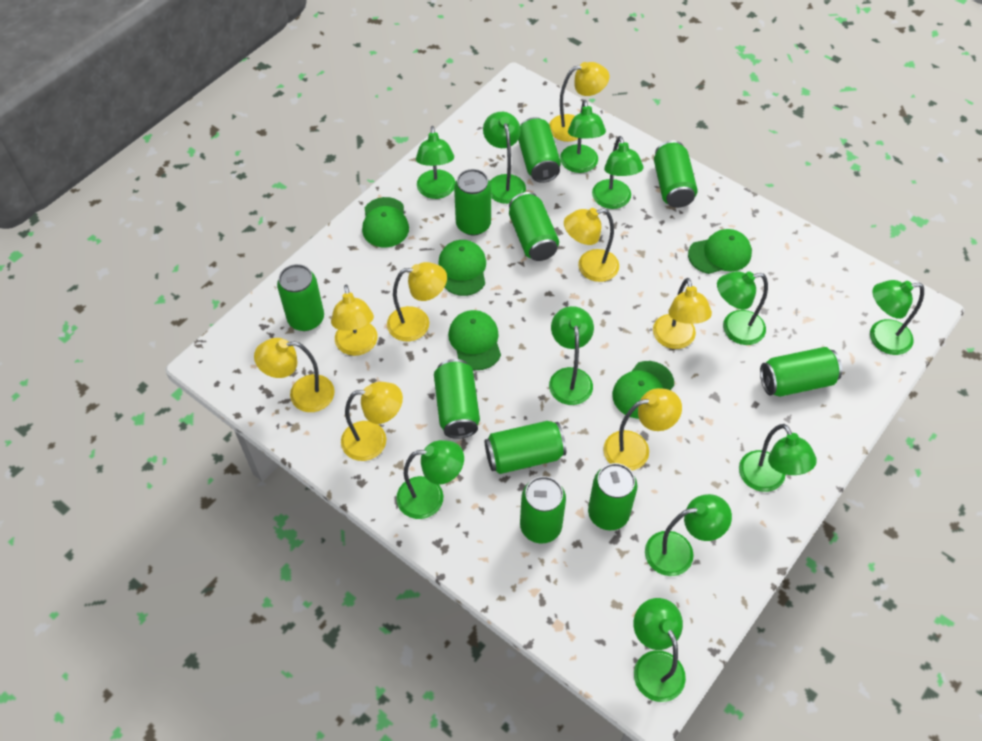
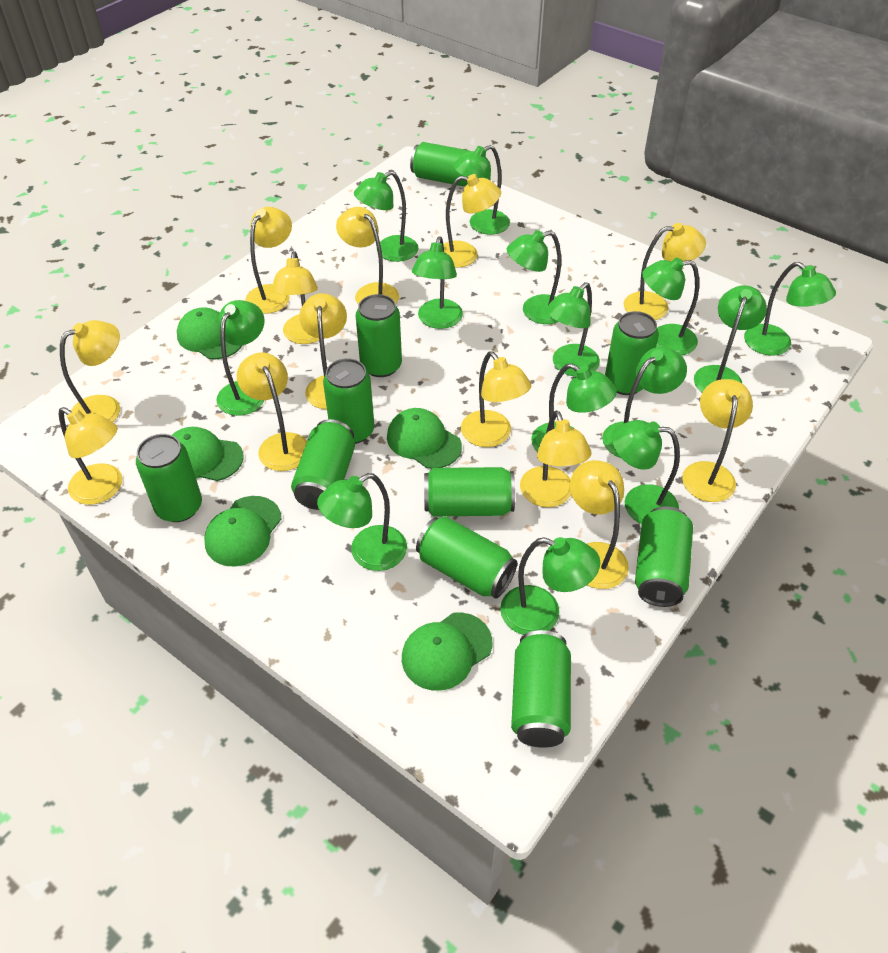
green lamp: 11 -> 14
yellow lamp: 8 -> 13

